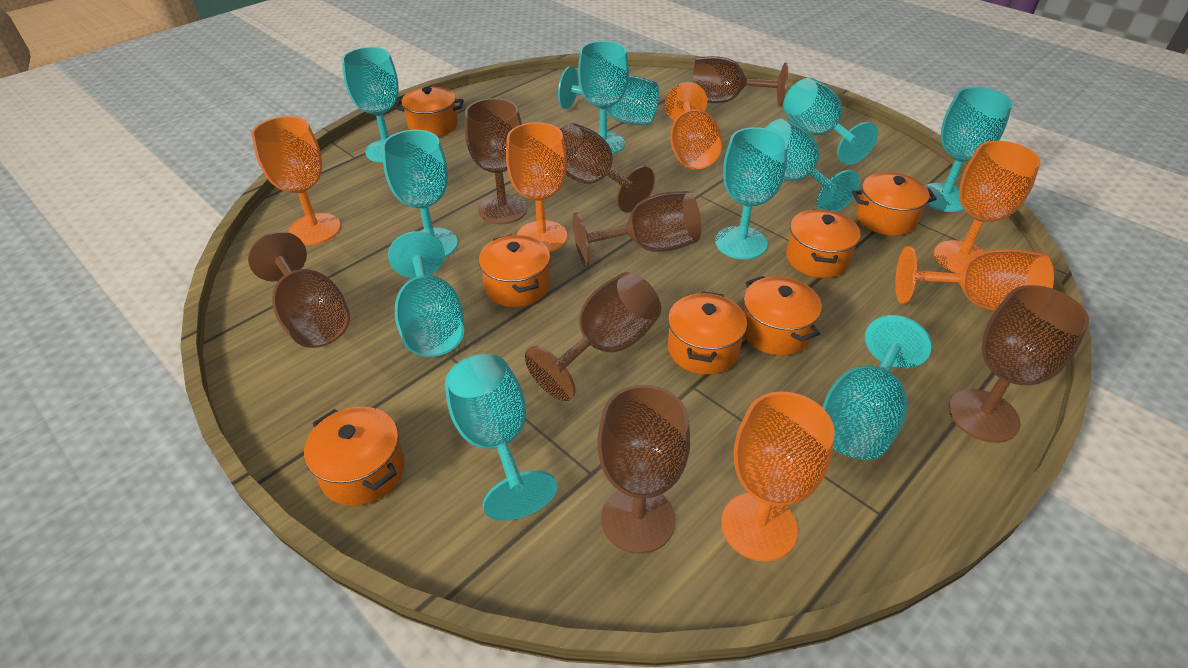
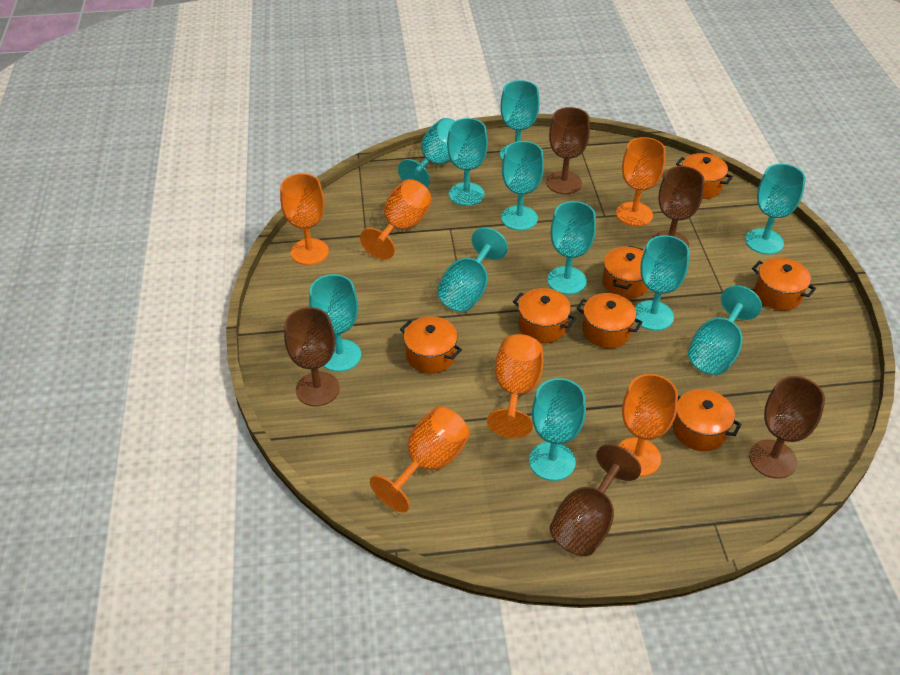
brown goblet: 8 -> 5

